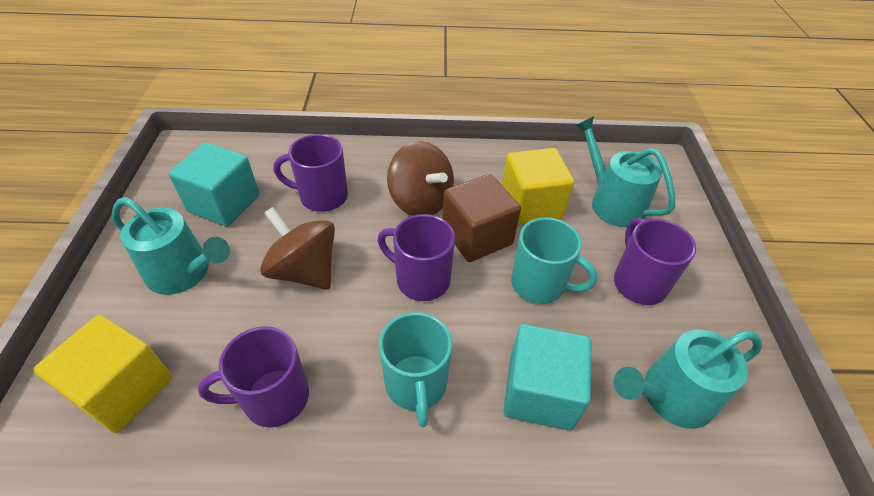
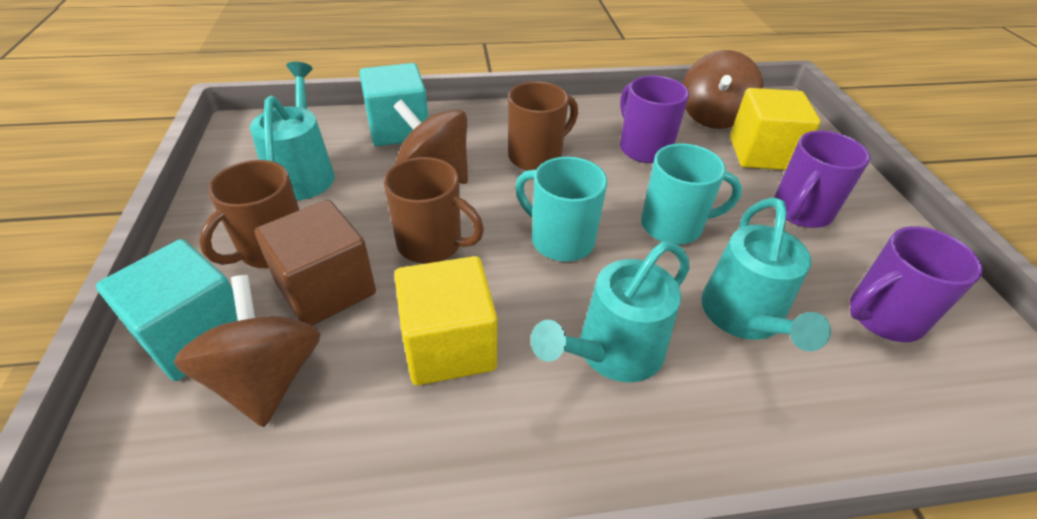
brown mug: 0 -> 3
brown spinning top: 2 -> 3
purple mug: 4 -> 3

